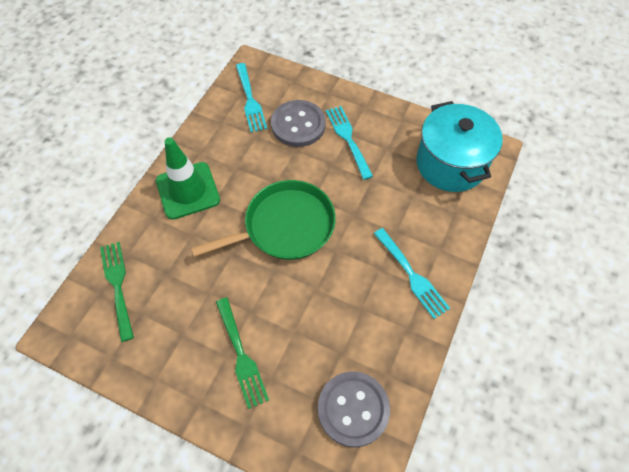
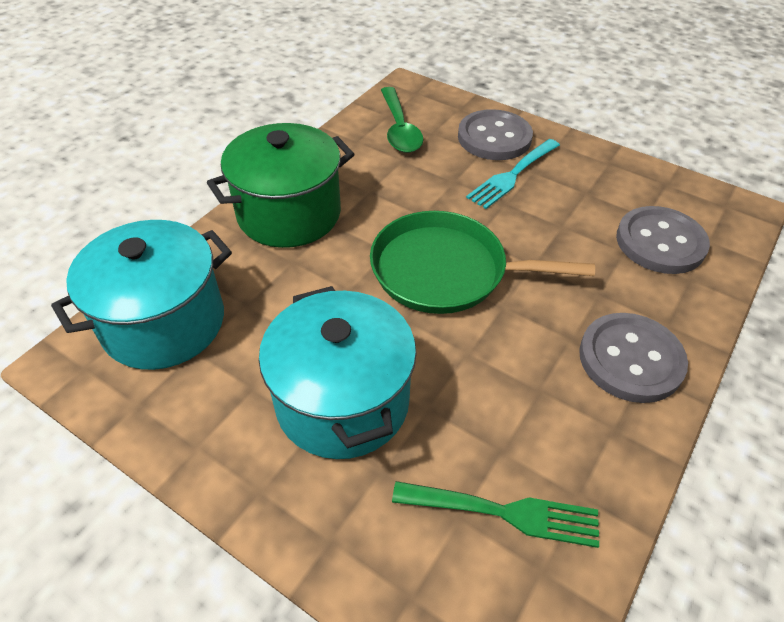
green fork: 2 -> 1
green pot: 0 -> 1
green spoon: 0 -> 1
green traffic cone: 1 -> 0
grey button: 2 -> 3
turquoise fork: 3 -> 1
turquoise pot: 1 -> 2

